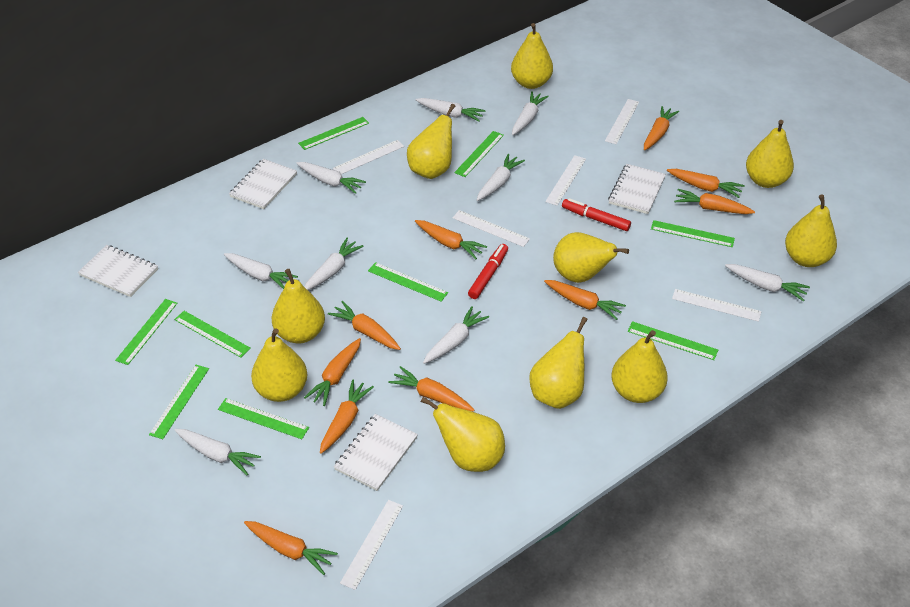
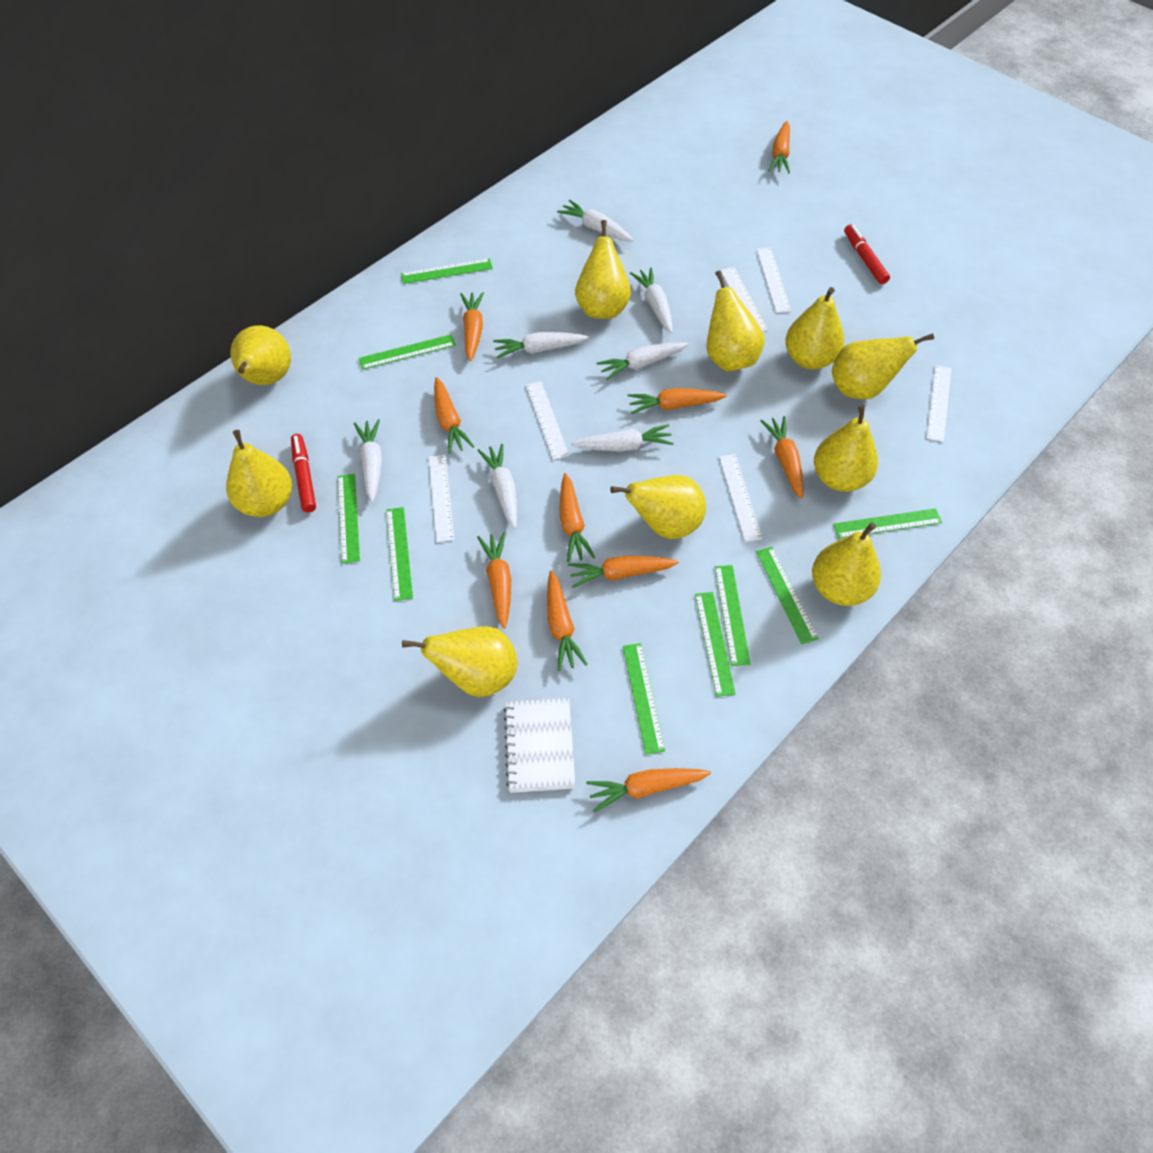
white carrot: 9 -> 7
white notebook: 4 -> 1

